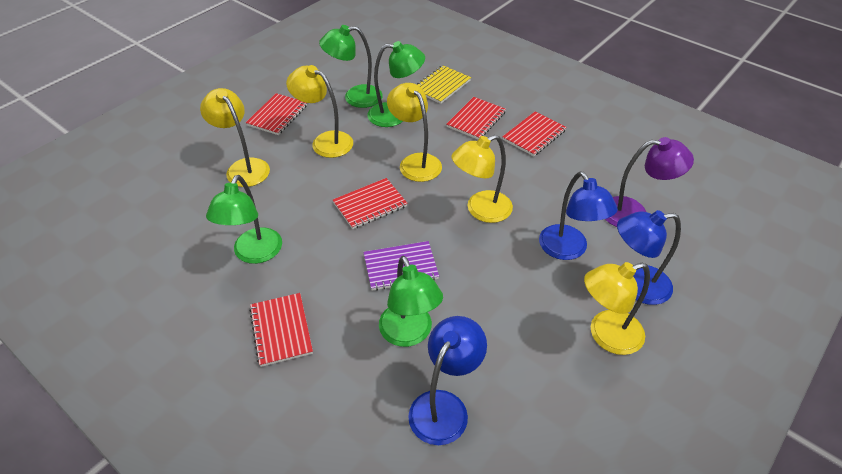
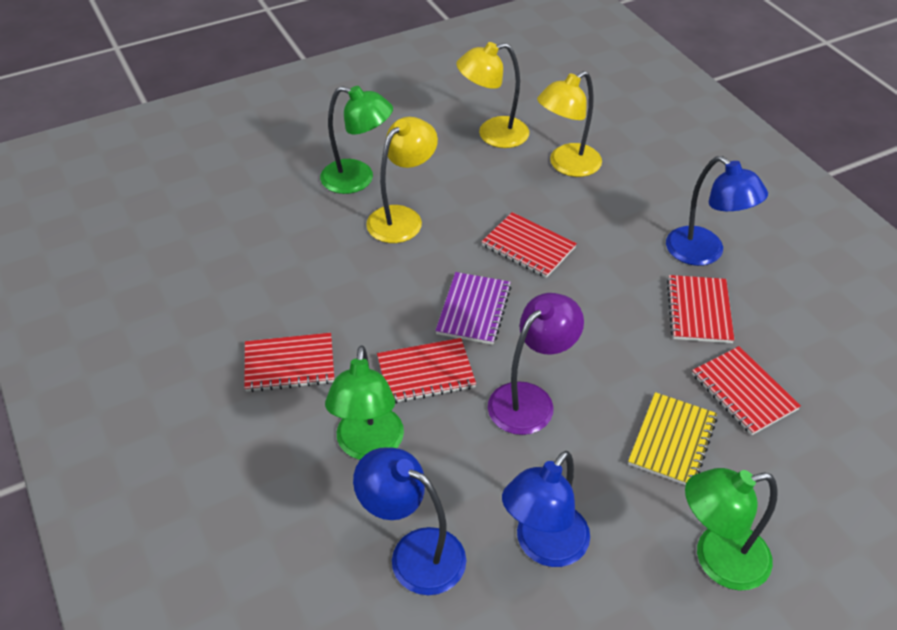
green lamp: 4 -> 3
yellow lamp: 5 -> 3

